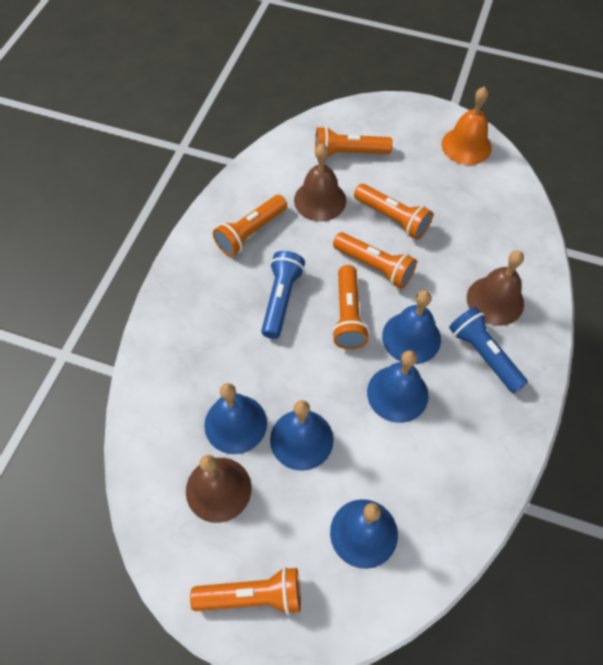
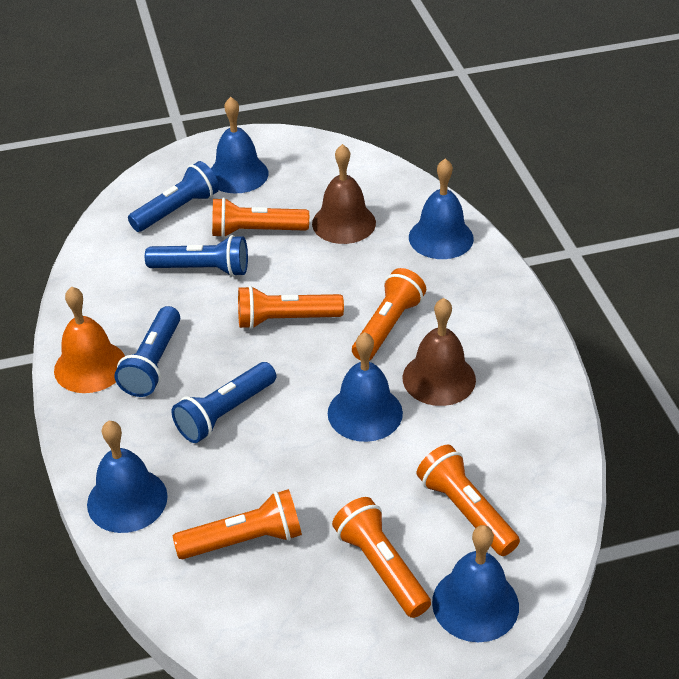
blue flashlight: 2 -> 4
brown bell: 3 -> 2

